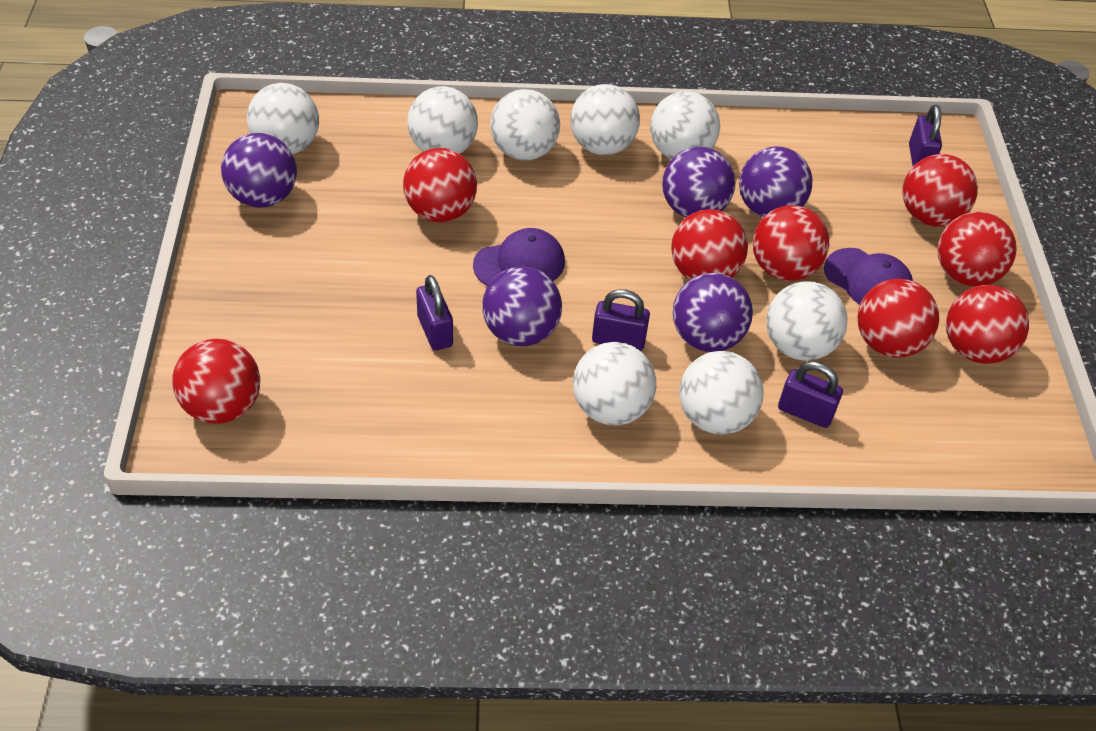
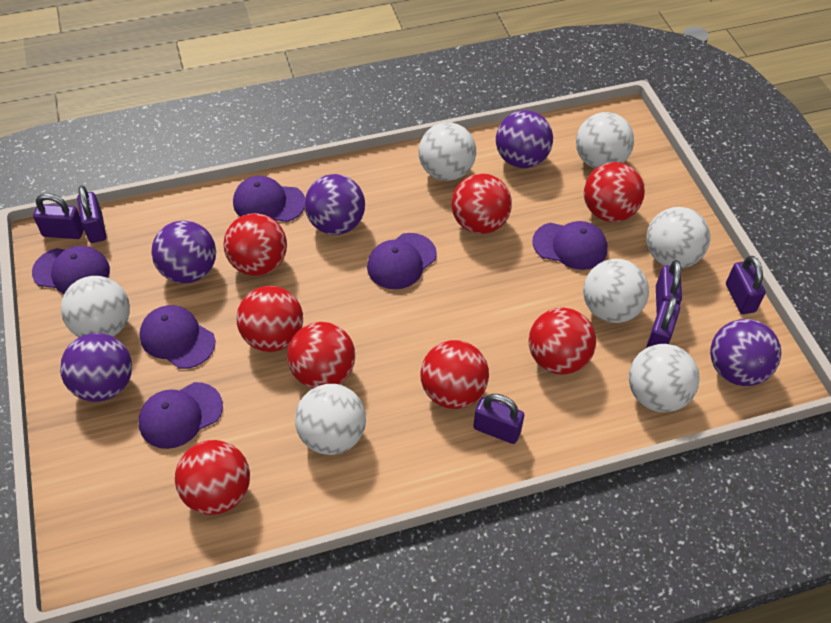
purple cap: 2 -> 6
purple padlock: 4 -> 6
white ball: 8 -> 7

